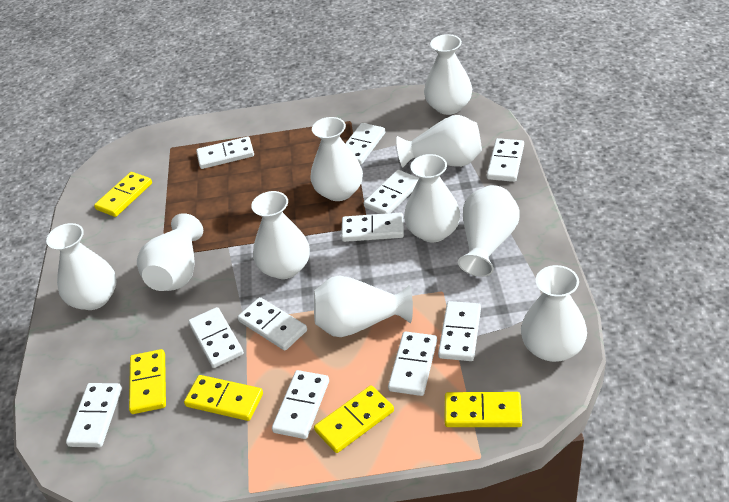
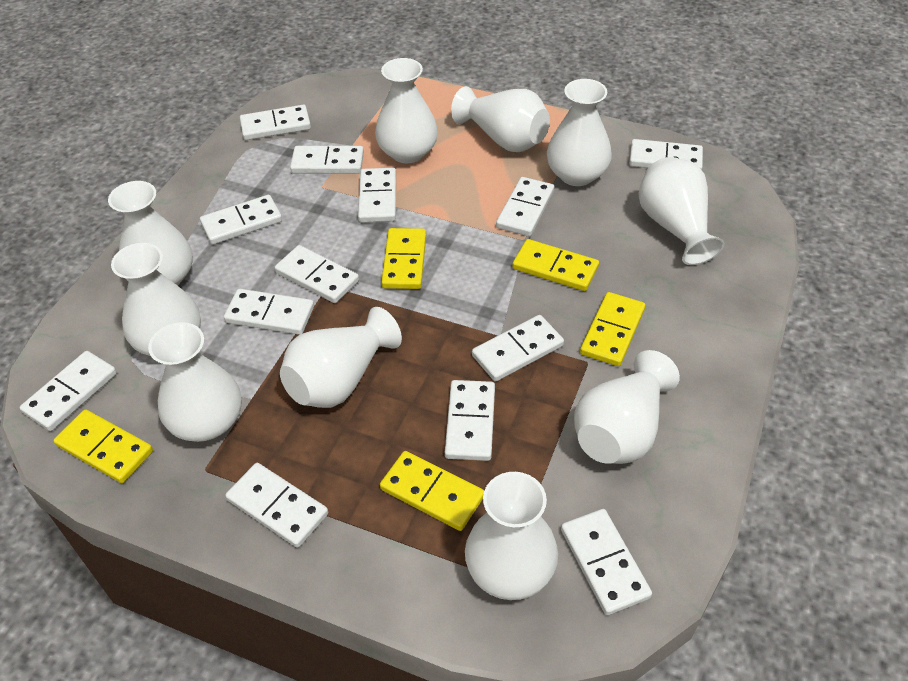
white domino: 11 -> 13

